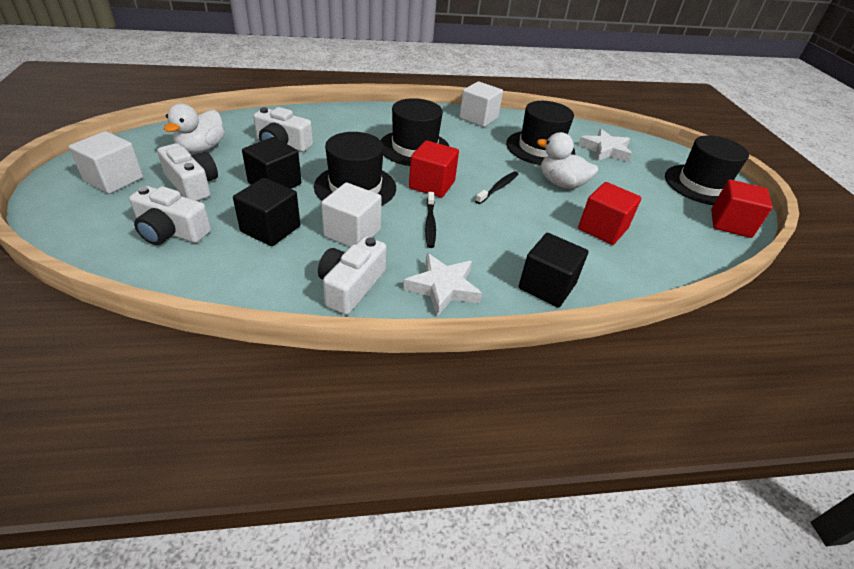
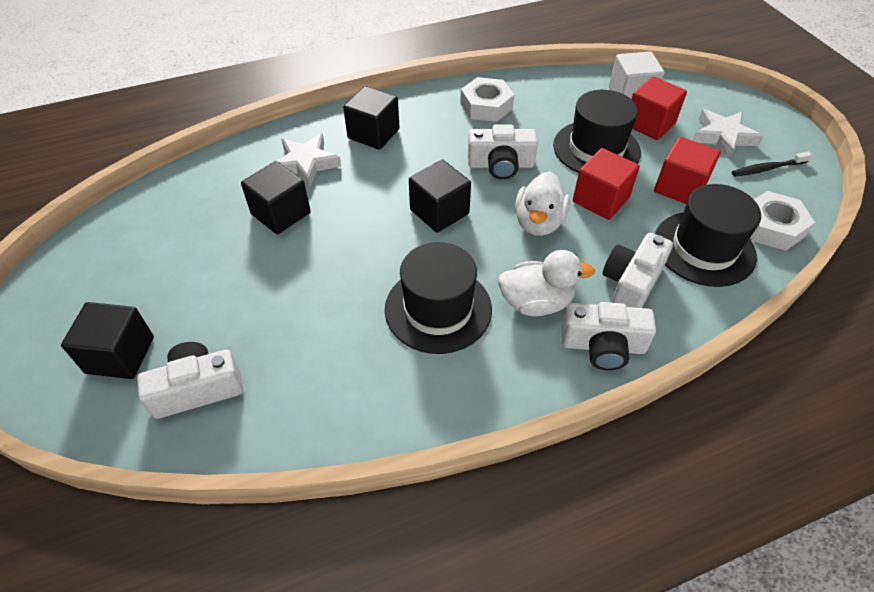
black cube: 3 -> 4
black hat: 4 -> 3
black toothbrush: 2 -> 1
white cube: 3 -> 1
white nut: 0 -> 2

